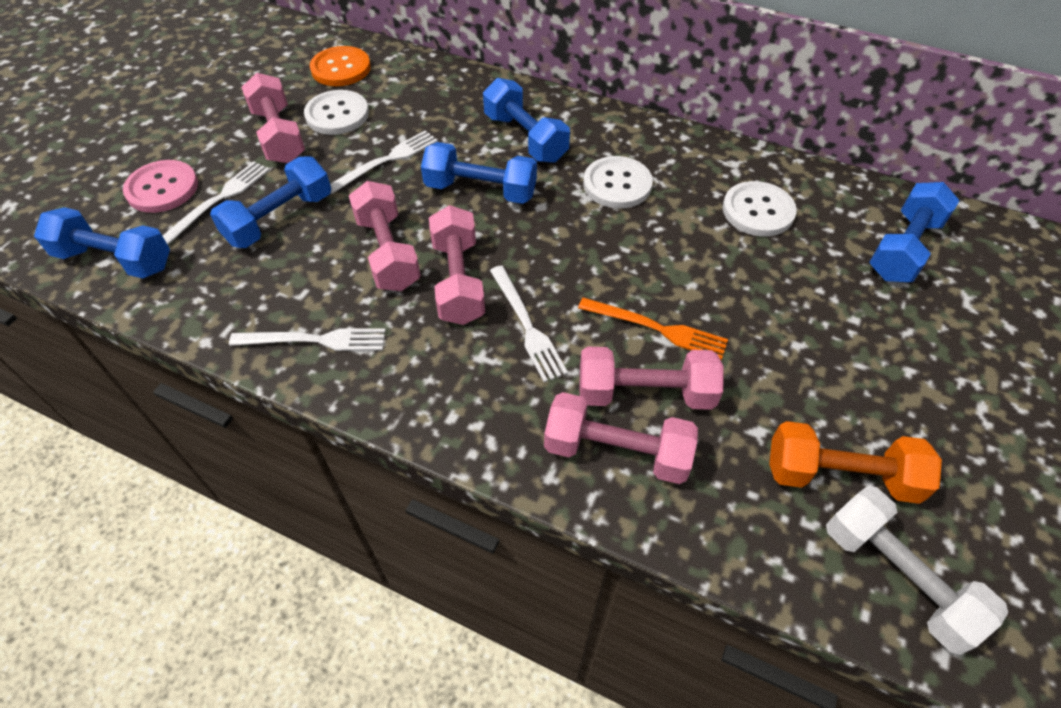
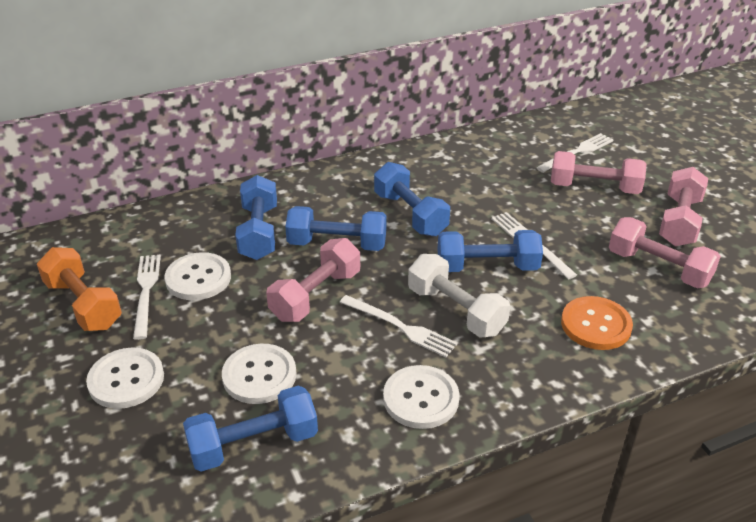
orange fork: 1 -> 0
pink button: 1 -> 0
pink dumbbell: 5 -> 4
white button: 3 -> 4

